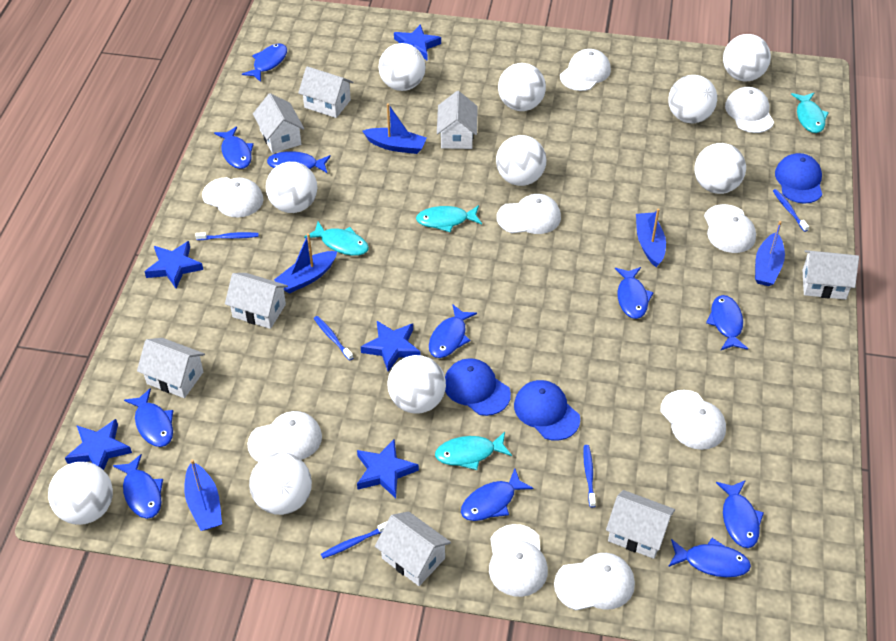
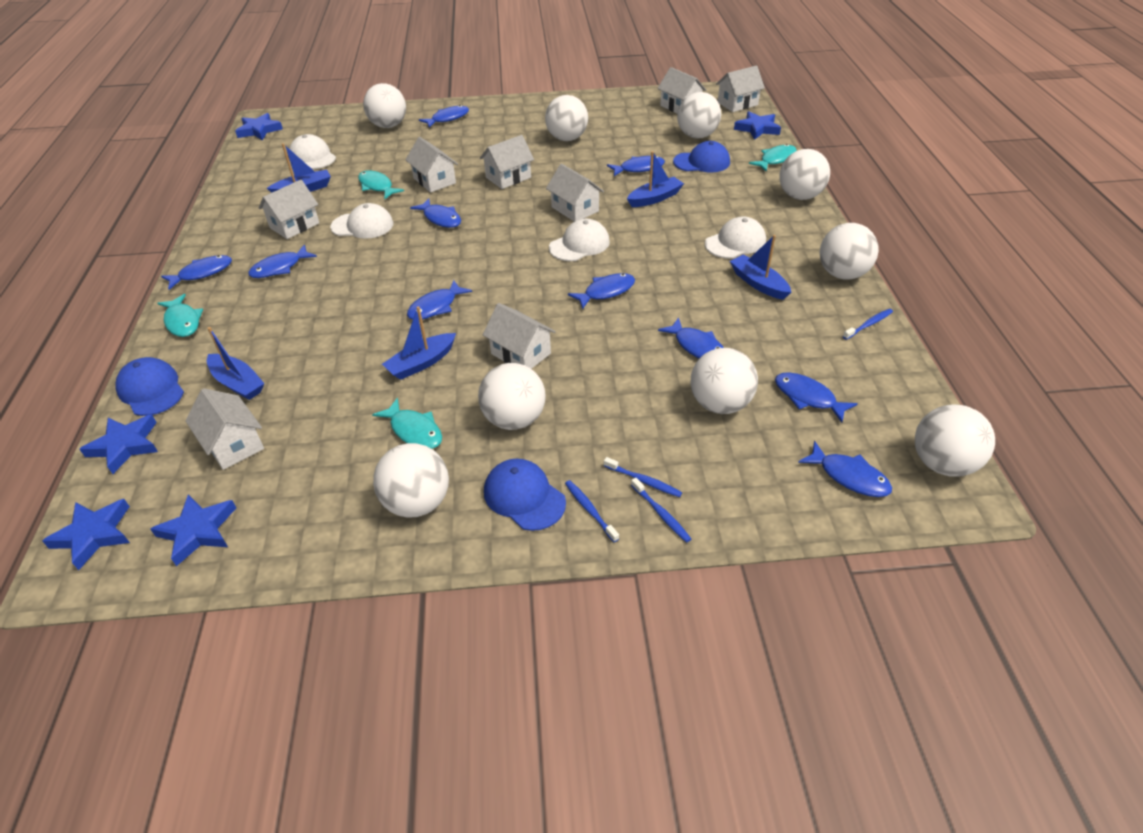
blue fish: 11 -> 10
blue toothbrush: 5 -> 4
white ball: 10 -> 9
white cap: 9 -> 4

